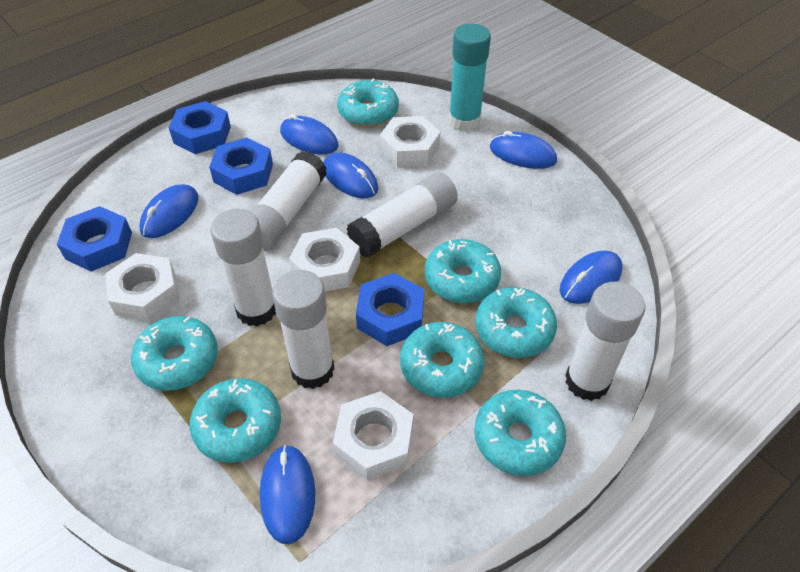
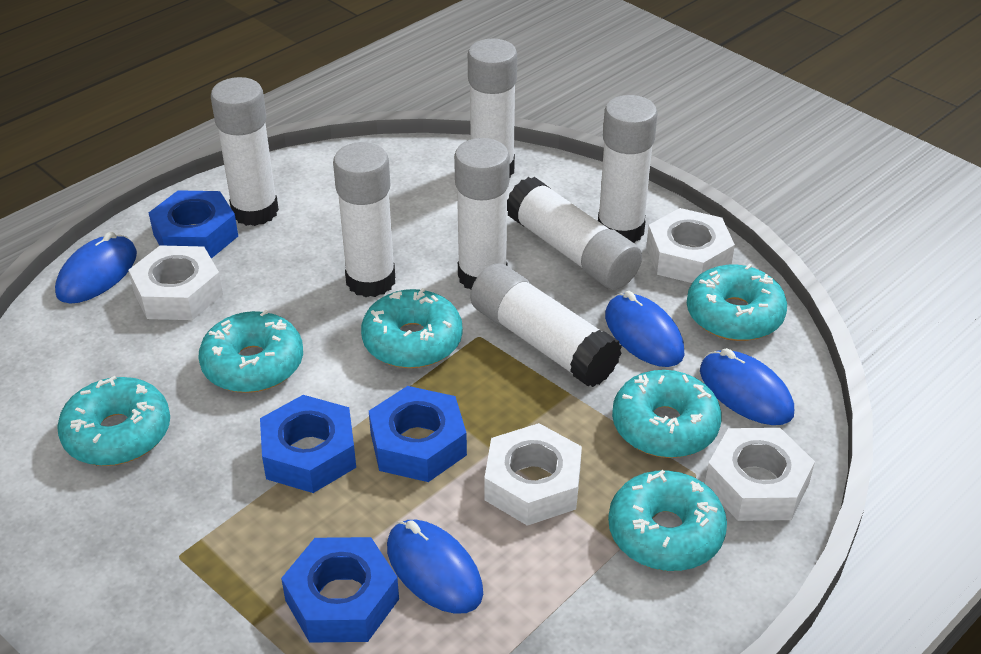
blue mouse: 6 -> 4
turquoise donut: 7 -> 6
turquoise glue stick: 1 -> 0
white glue stick: 5 -> 7

